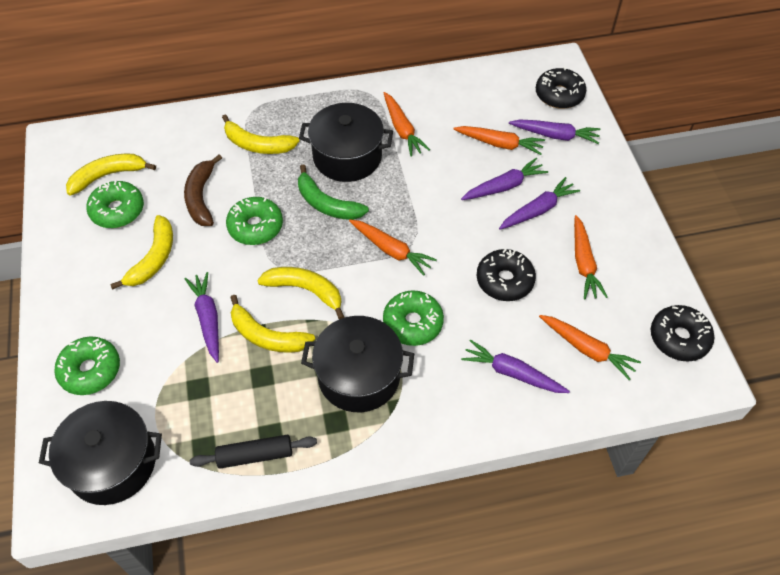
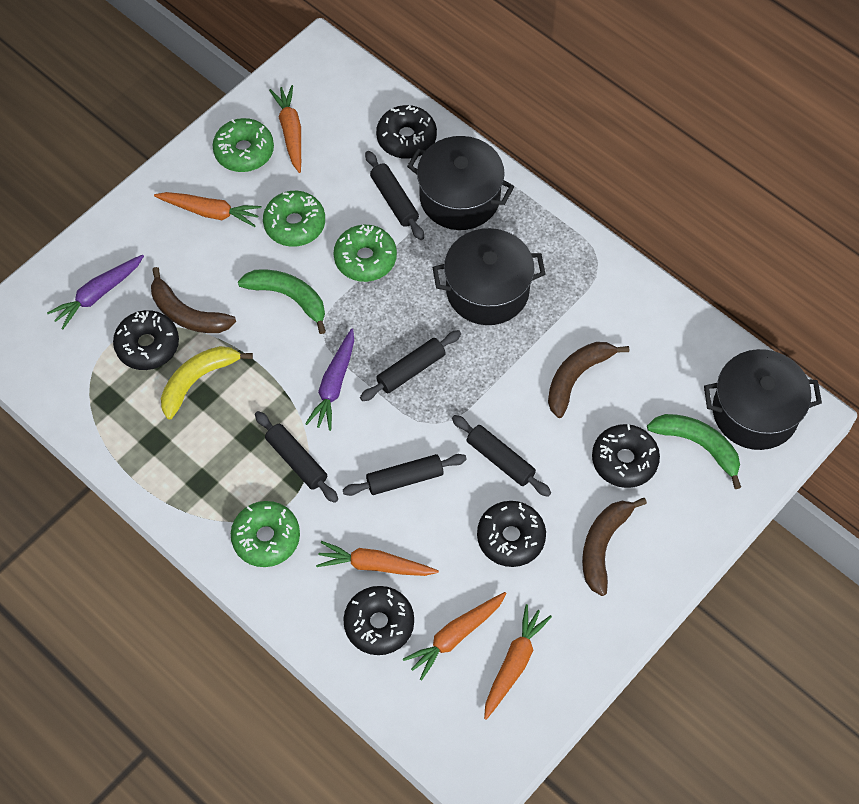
black donut: 3 -> 5
black rolling pin: 1 -> 5
brown banana: 1 -> 3
green banana: 1 -> 2
purple carrot: 5 -> 2
yellow banana: 5 -> 1

